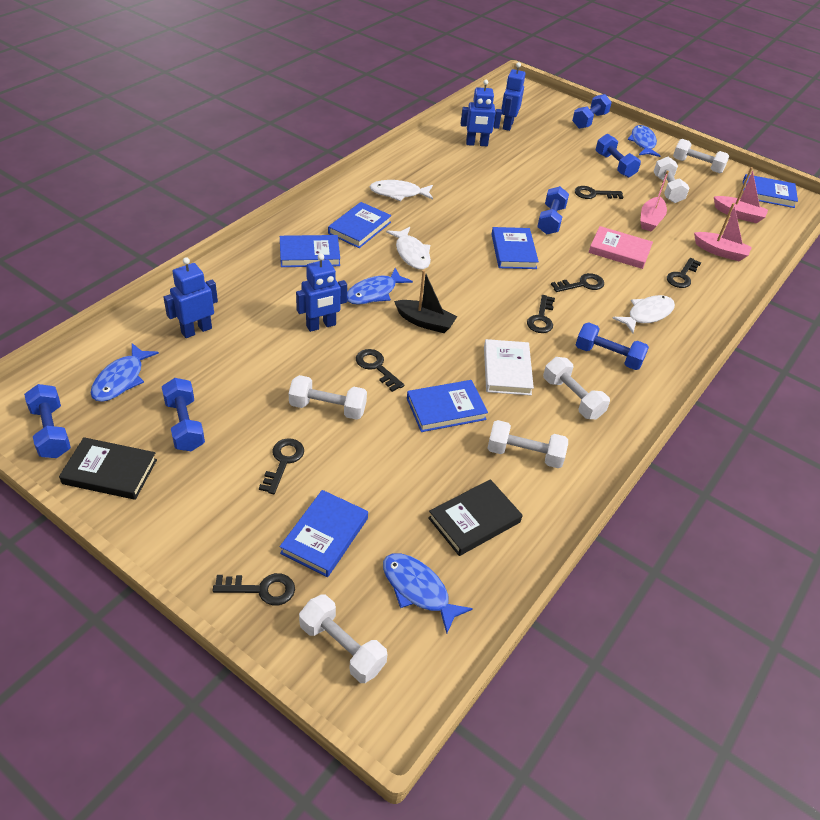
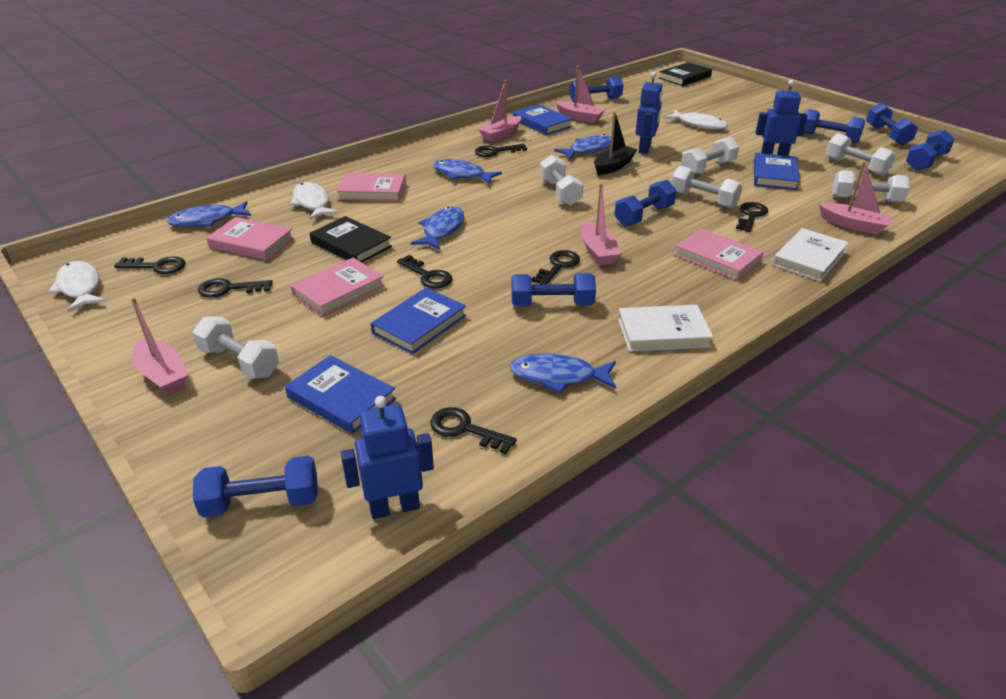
blue book: 6 -> 4
blue dumbbell: 6 -> 7
blue fish: 4 -> 5
blue robot: 4 -> 3
pink boat: 3 -> 5
pink book: 1 -> 4
white book: 1 -> 2

